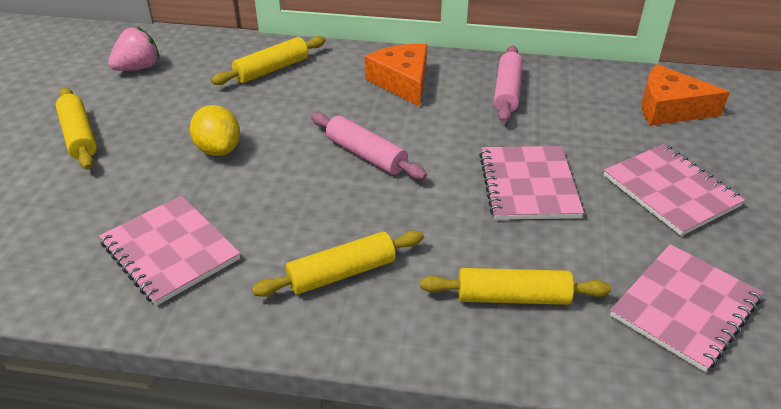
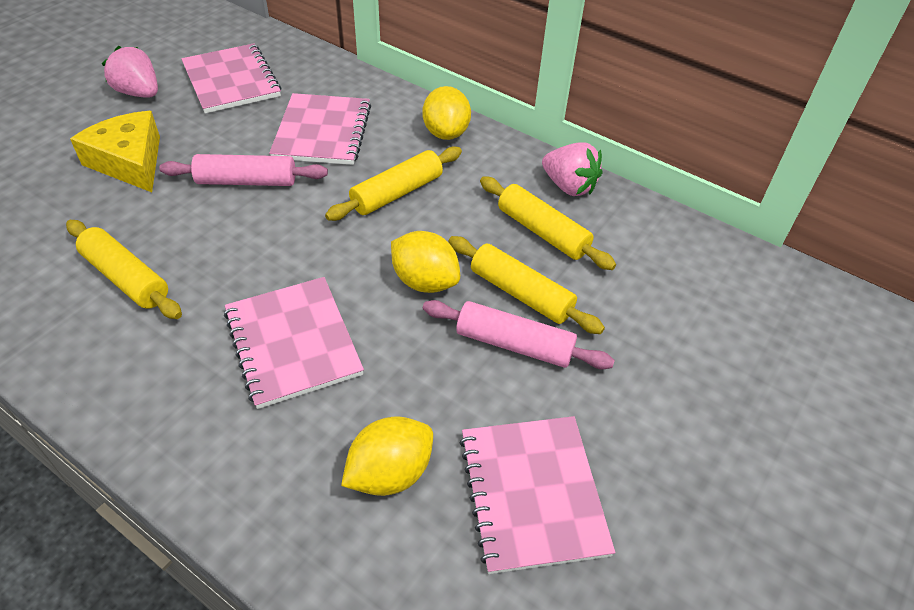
orange cheese: 2 -> 0
pink strawberry: 1 -> 2
yellow cheese: 0 -> 1
yellow lemon: 1 -> 3

